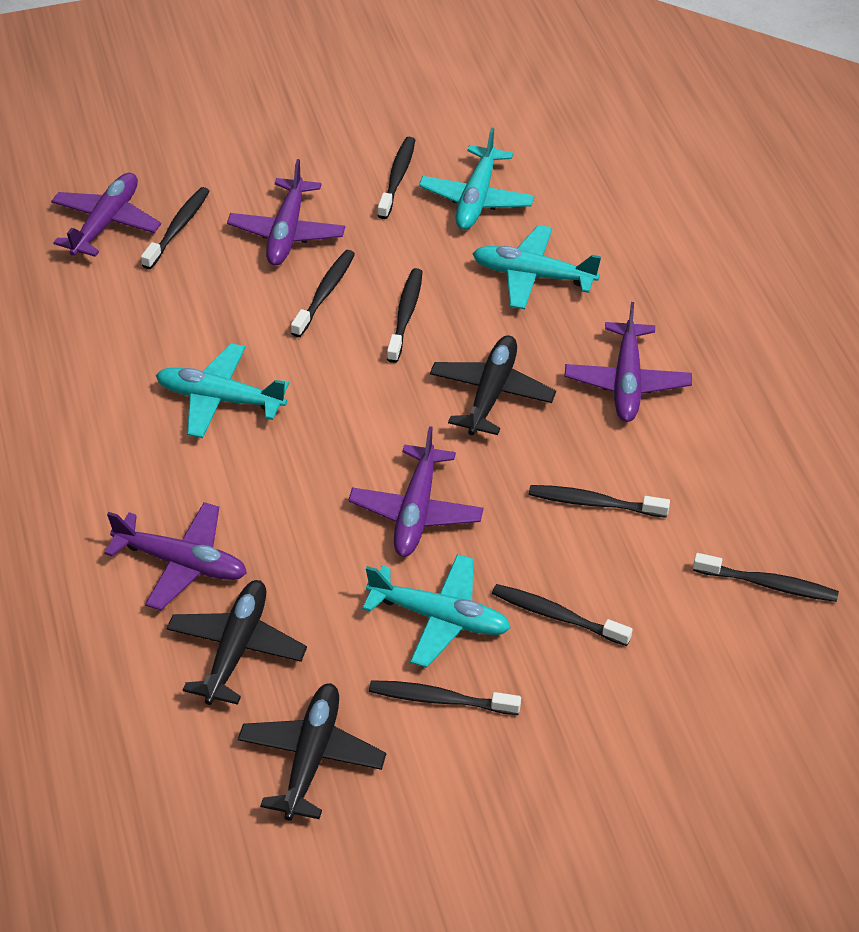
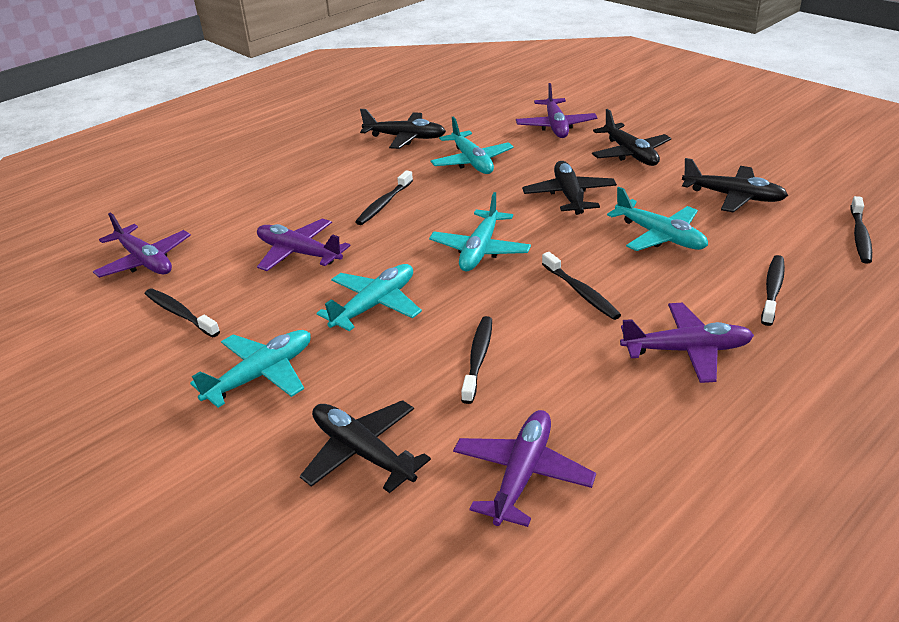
black plane: 3 -> 5
black toothbrush: 8 -> 6
turquoise plane: 4 -> 5

